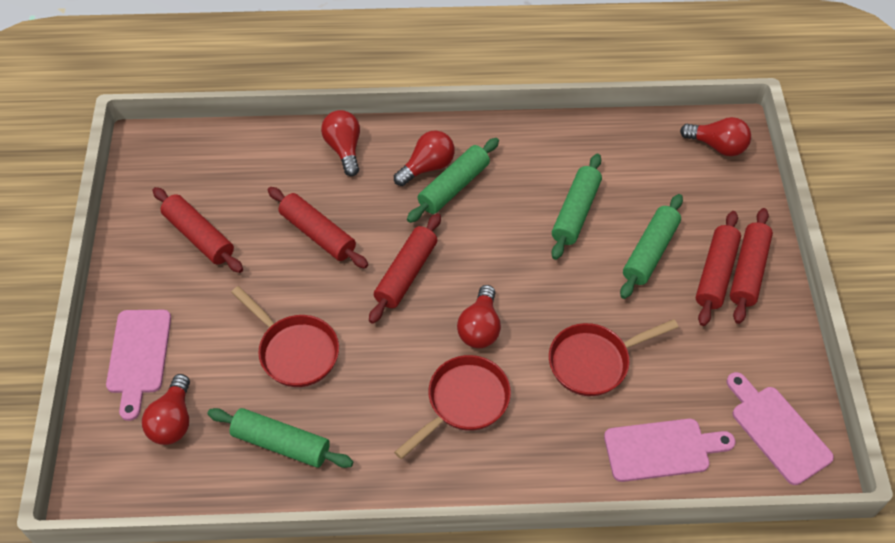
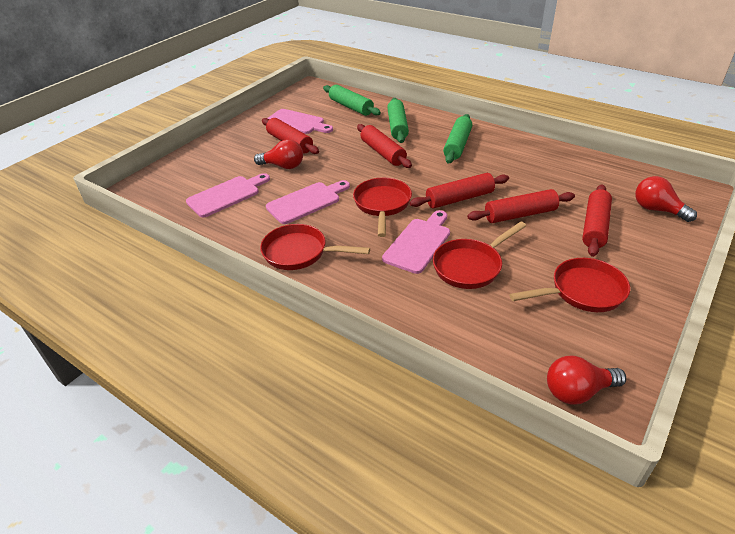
green rolling pin: 4 -> 3
pink cutting board: 3 -> 4
red light bulb: 5 -> 3
red pan: 3 -> 4

